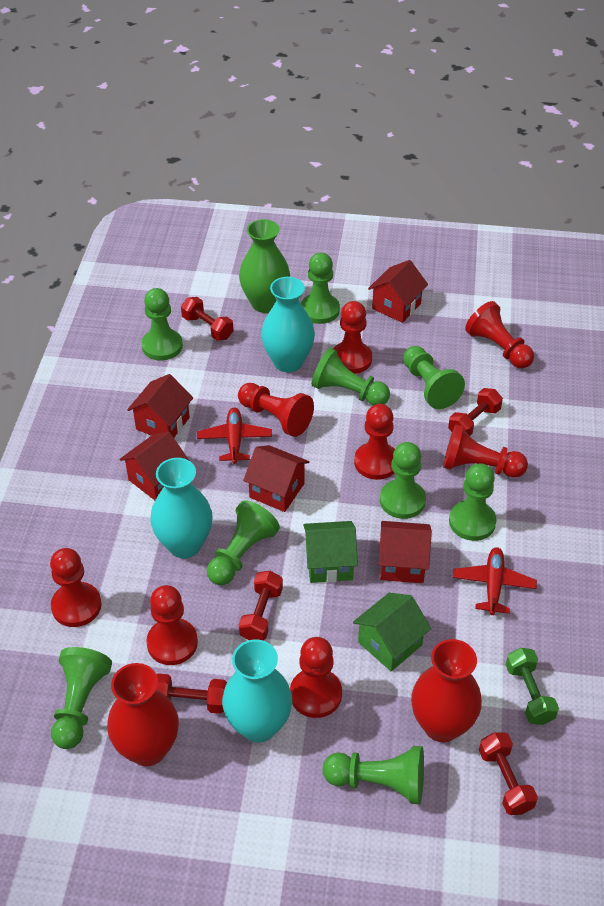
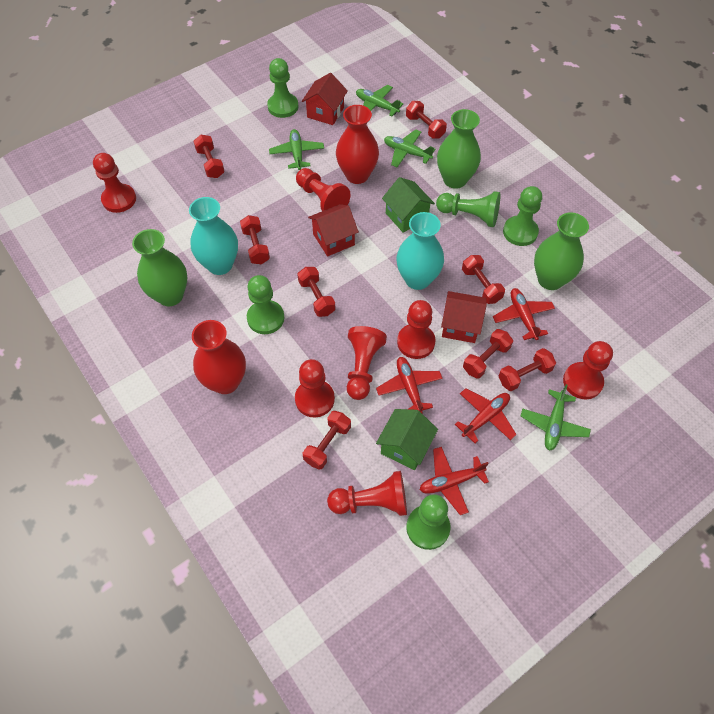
green dumbbell: 1 -> 0
green pawn: 9 -> 5
green plane: 0 -> 4
green vase: 1 -> 3
red dumbbell: 5 -> 8
red house: 5 -> 3
red pawn: 8 -> 7
red plane: 2 -> 4
turquoise vase: 3 -> 2

